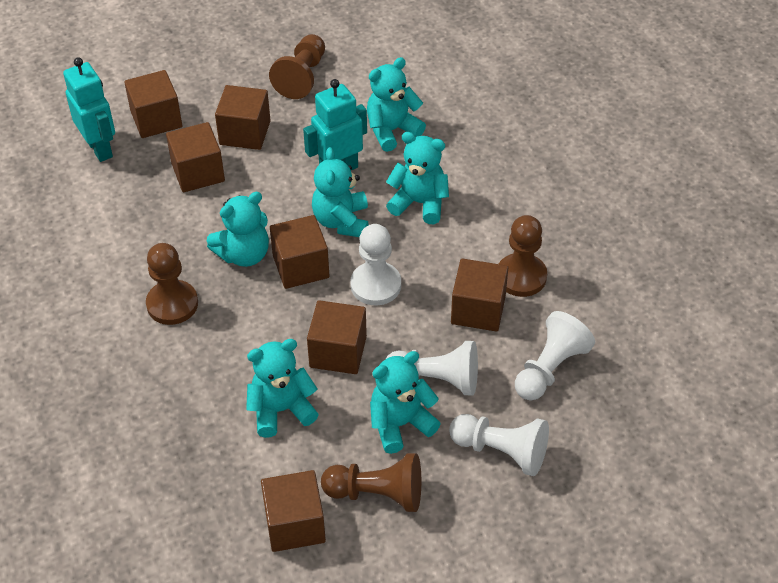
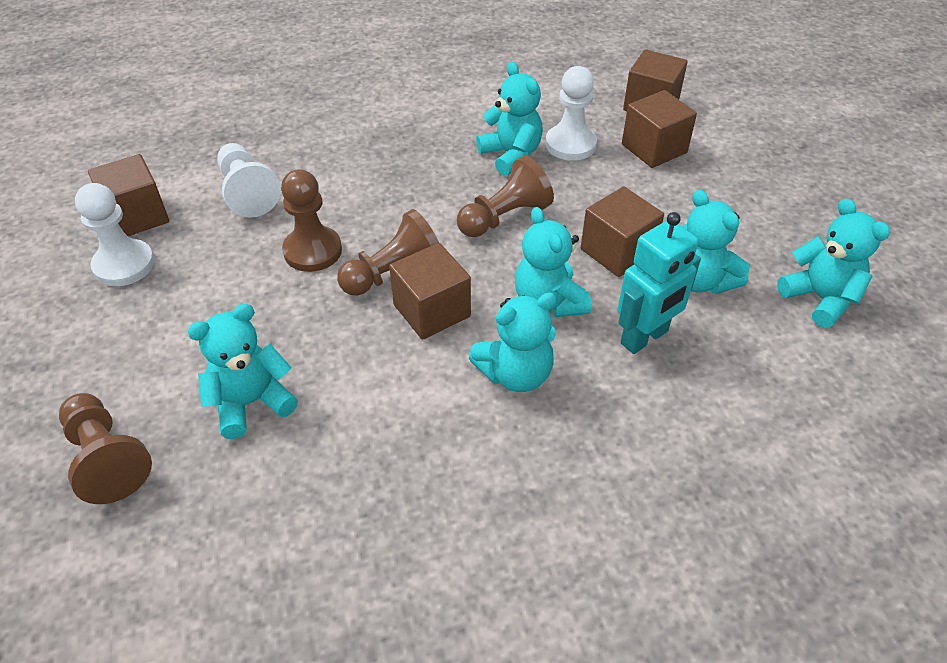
brown cube: 7 -> 5
turquoise robot: 2 -> 1
white pawn: 4 -> 3

